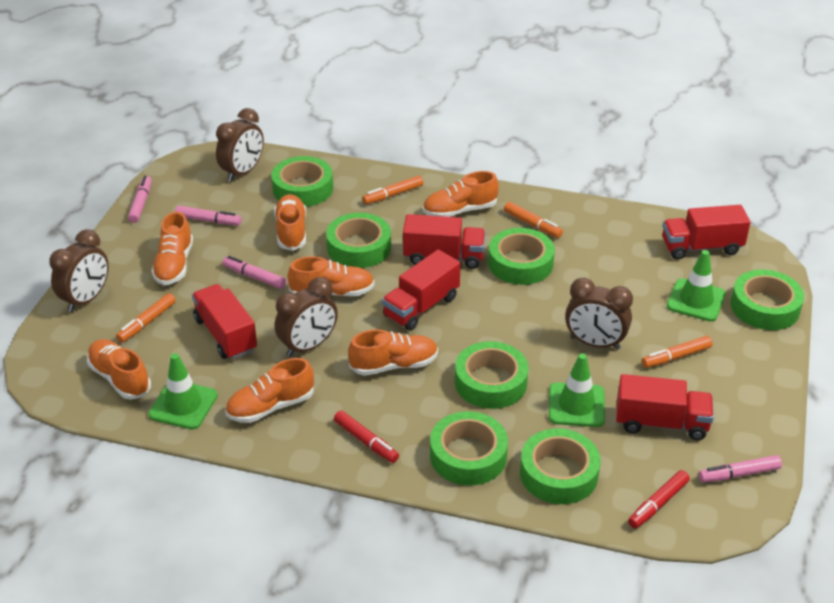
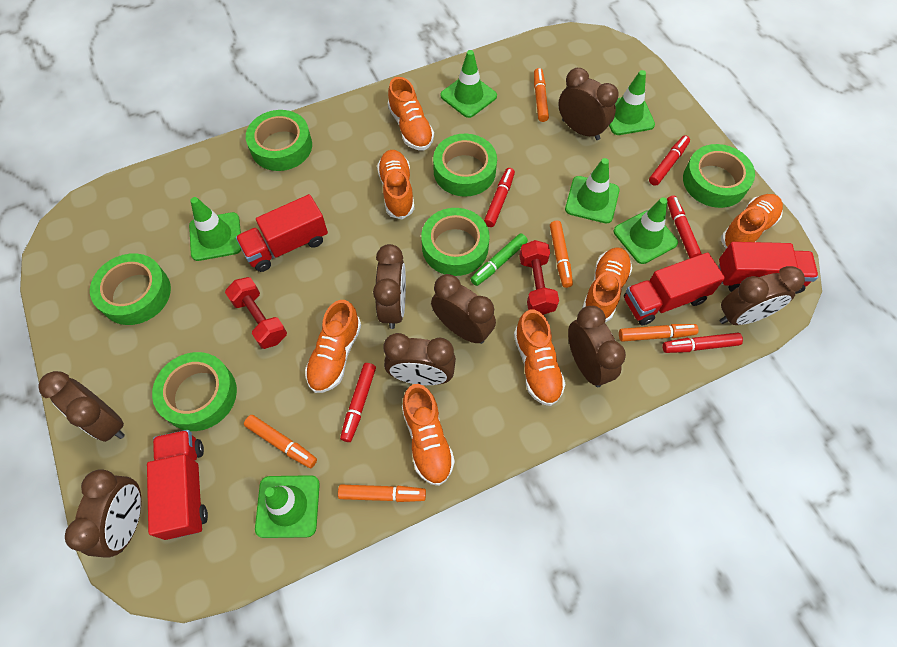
brown clock: 4 -> 8
green marker: 0 -> 1
green tape: 7 -> 6
green traffic cone: 3 -> 6
orange marker: 4 -> 5
pink marker: 4 -> 0
red dumbbell: 0 -> 2
red marker: 2 -> 5
red truck: 5 -> 4

